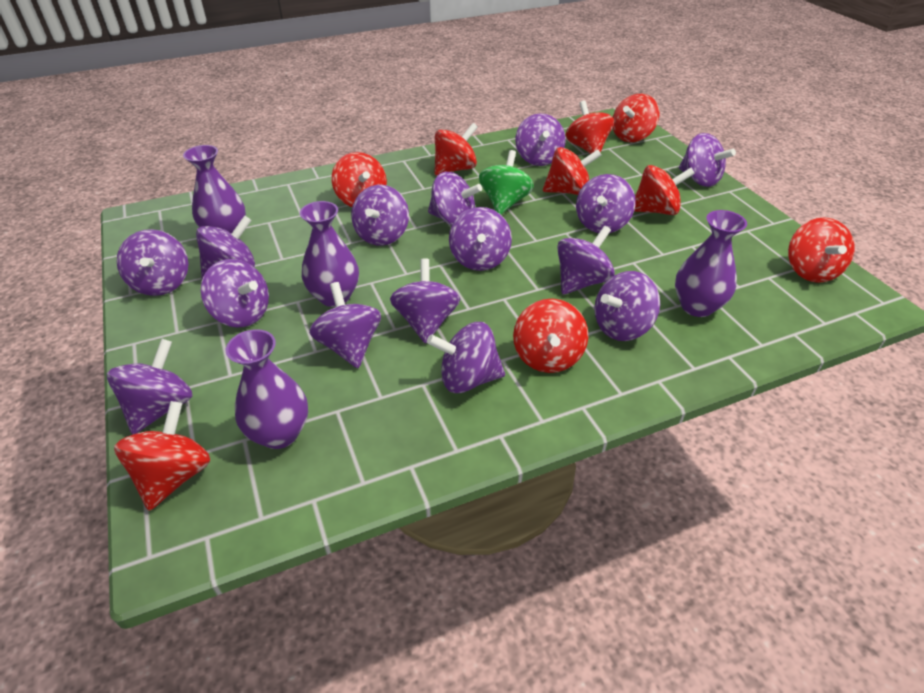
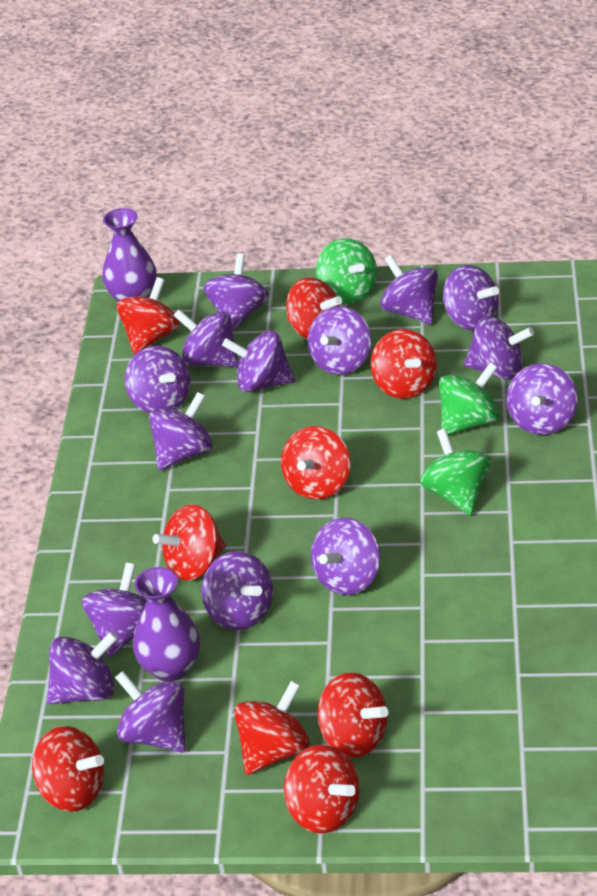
green spinning top: 1 -> 3
purple vase: 4 -> 2

